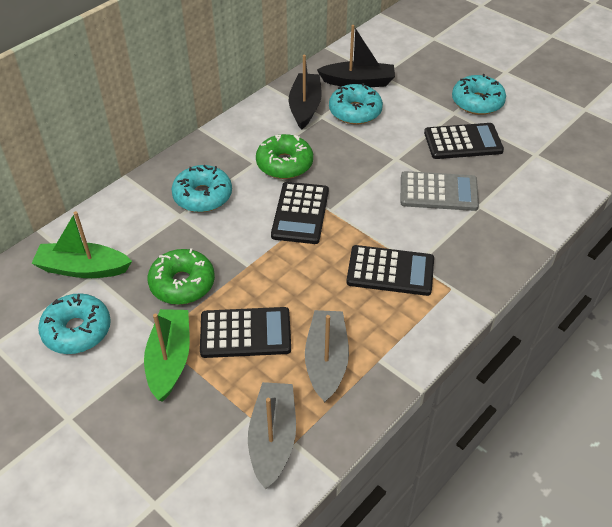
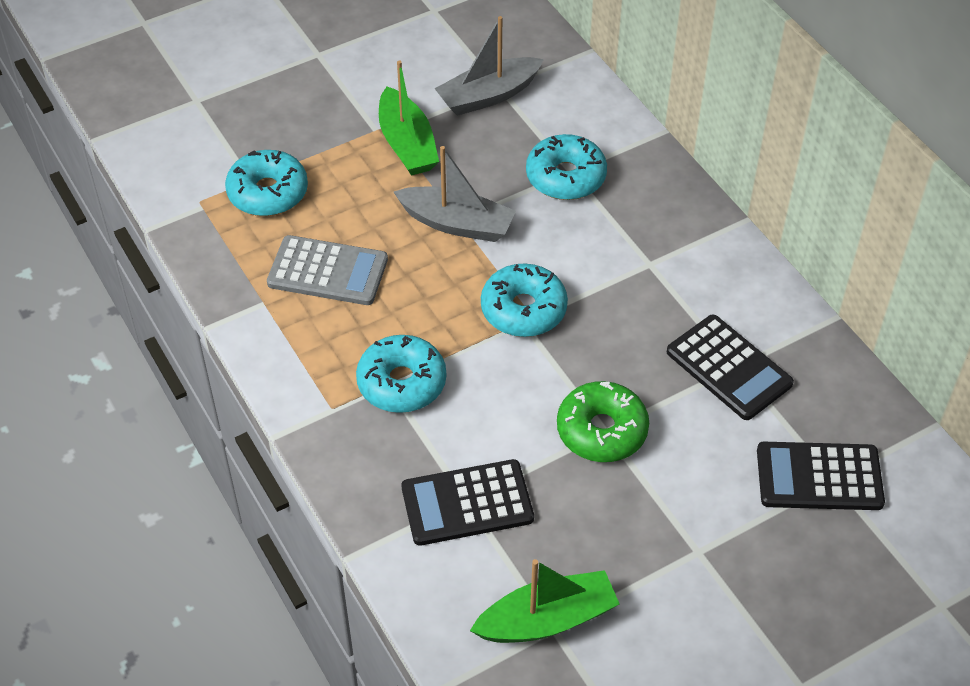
black boat: 2 -> 0
black calculator: 4 -> 3
green donut: 2 -> 1

